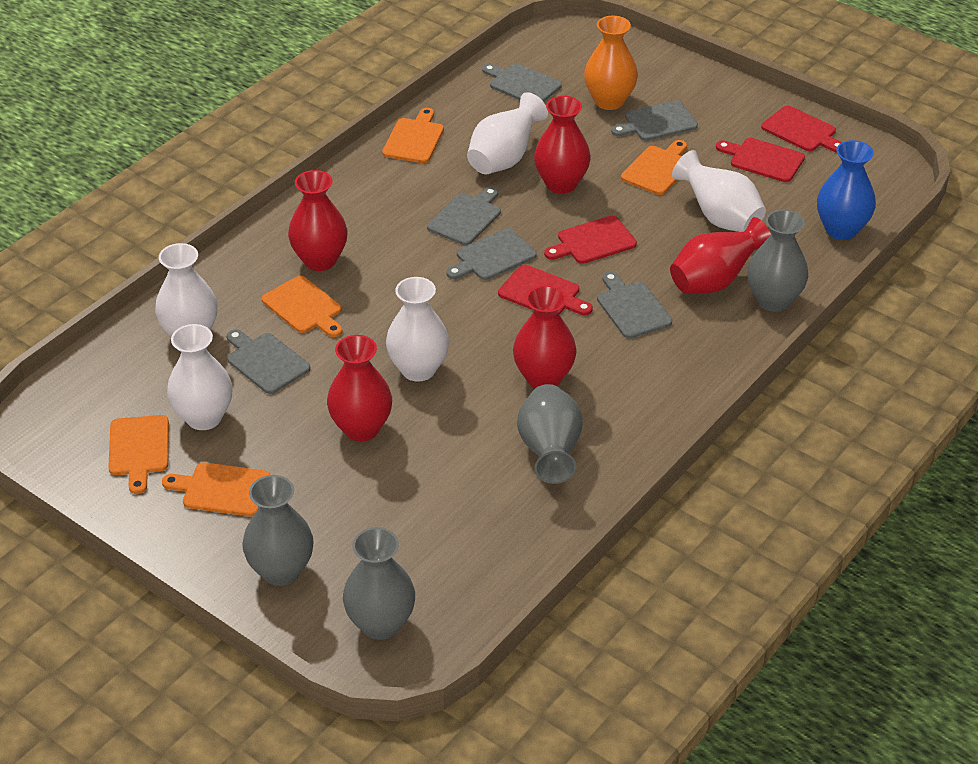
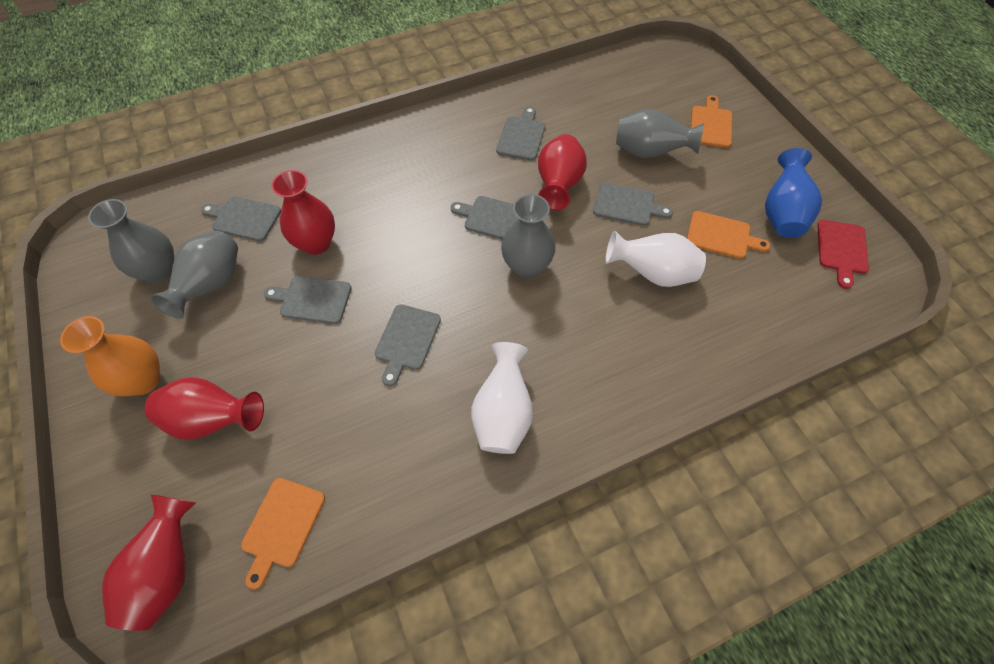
orange cutting board: 5 -> 3
red cutting board: 4 -> 1
red vase: 5 -> 4
white vase: 5 -> 2

